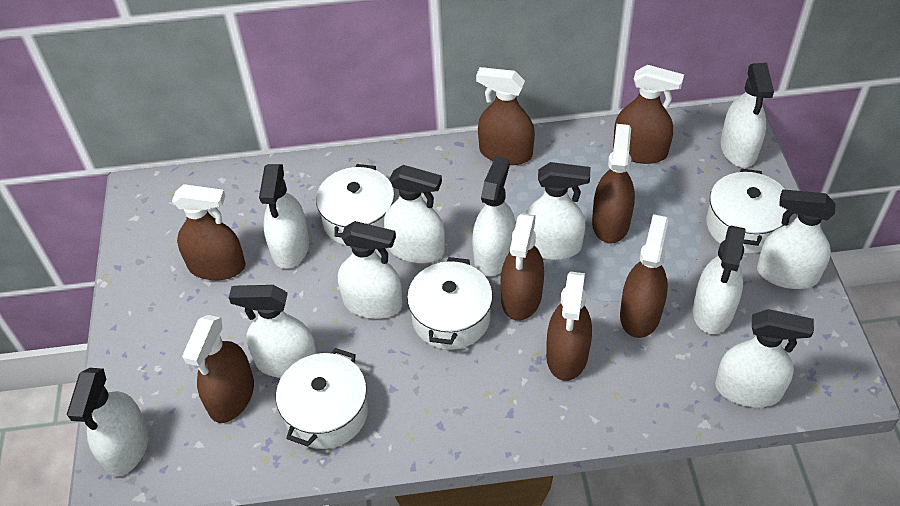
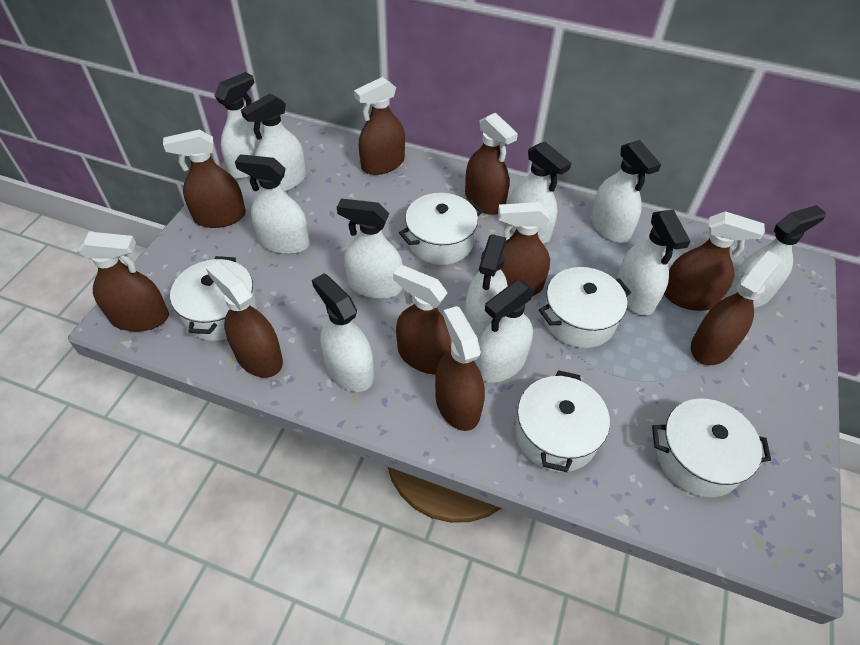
brown spray bottle: 8 -> 10
white pot: 4 -> 5

